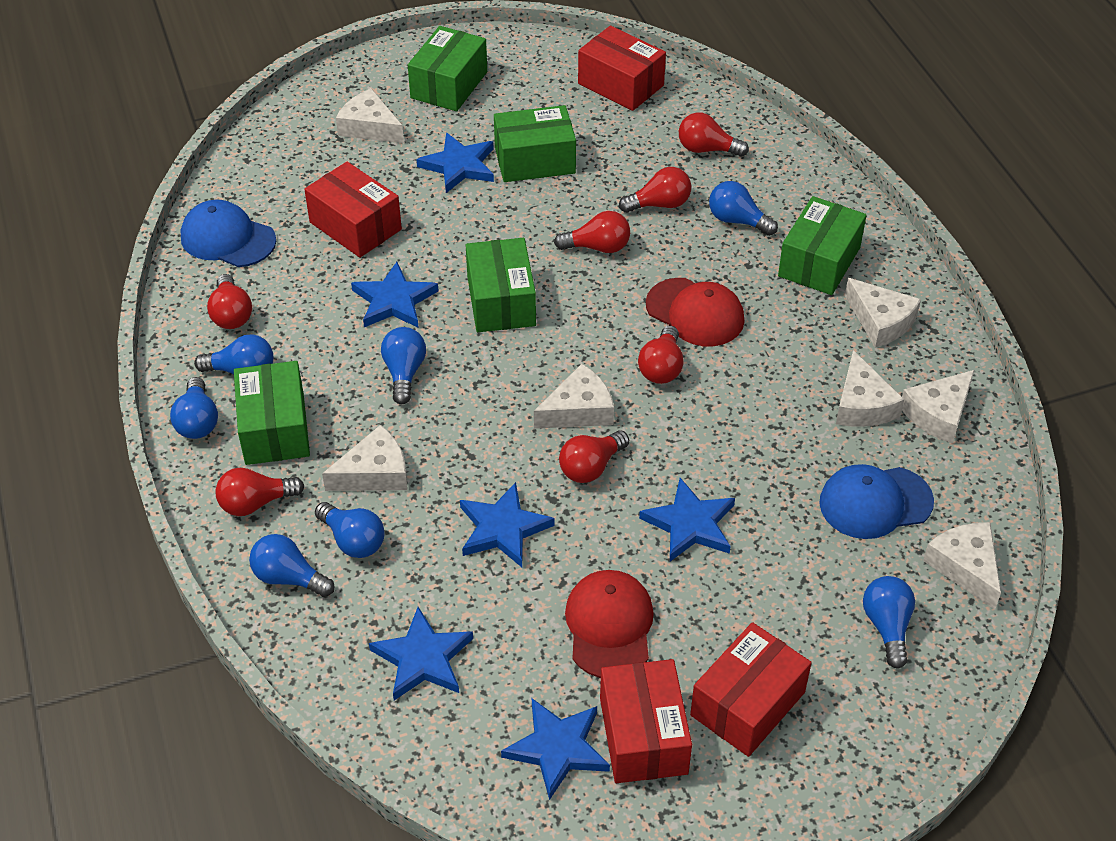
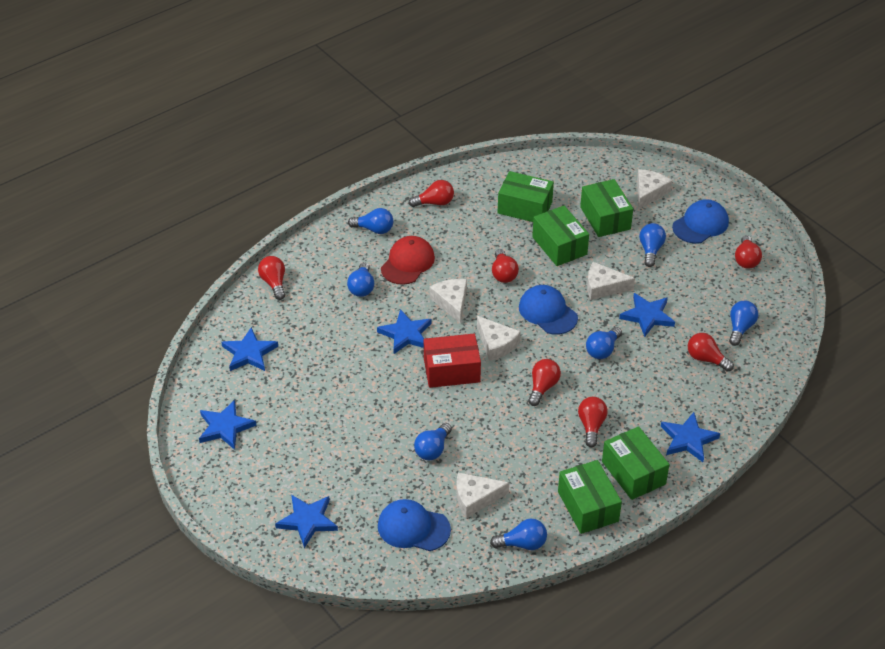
blue cap: 2 -> 3
red box: 4 -> 1
red cap: 2 -> 1
white cheese: 7 -> 5

